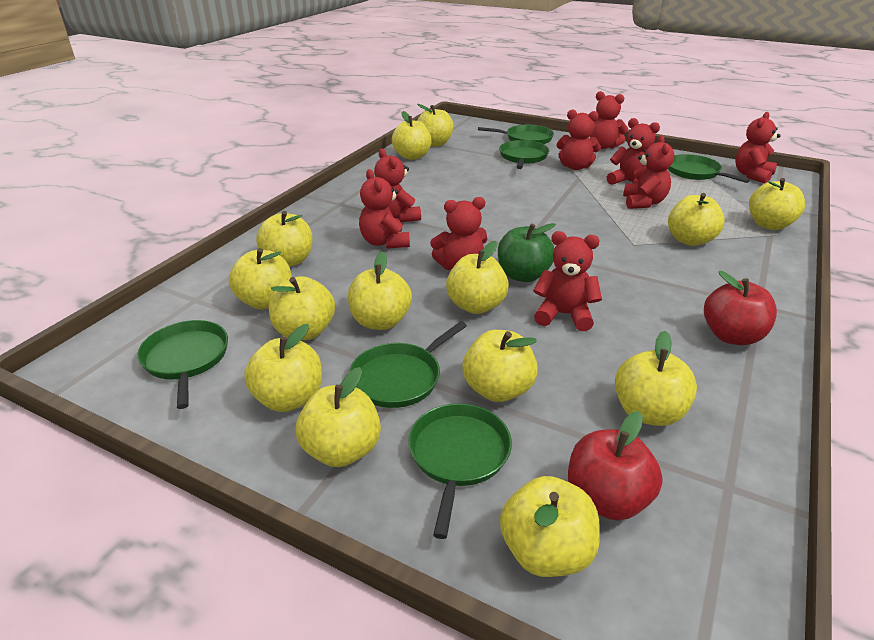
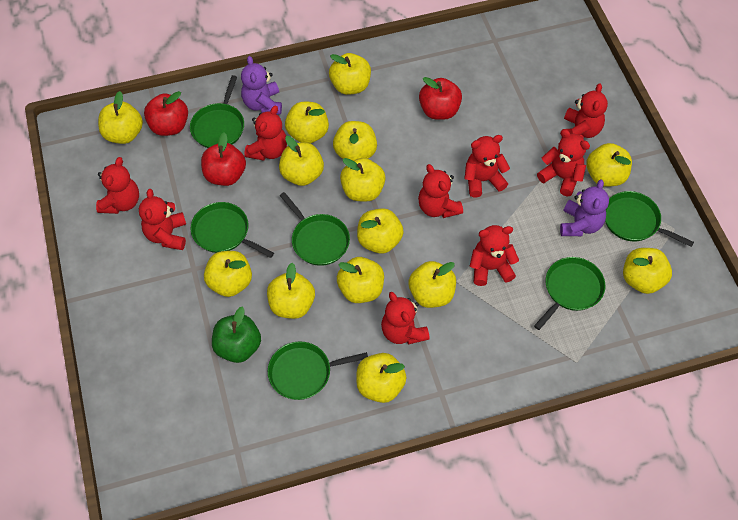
purple teddy bear: 0 -> 2
red apple: 2 -> 3

